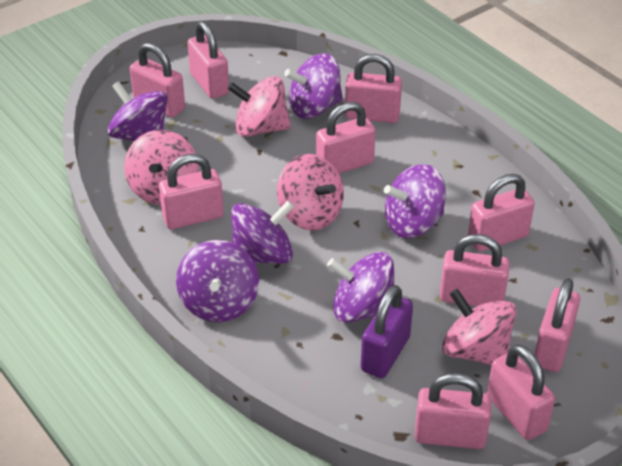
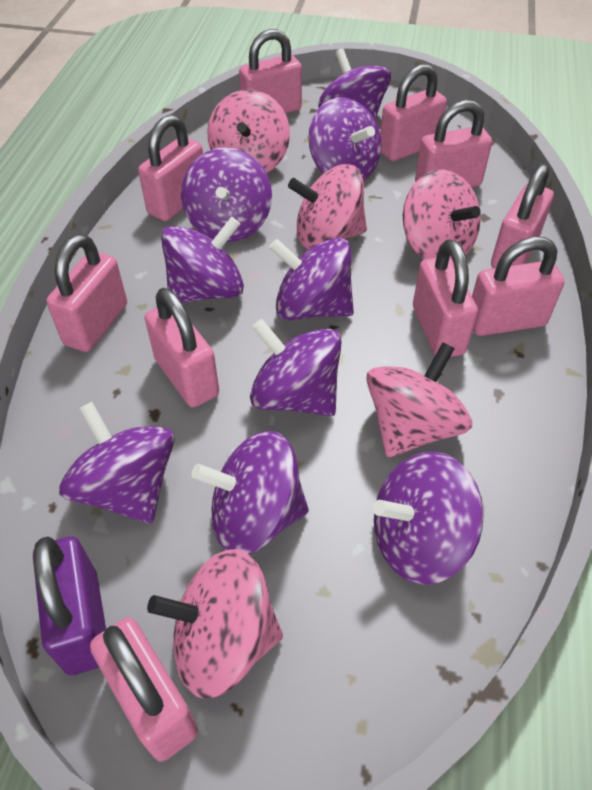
pink spinning top: 4 -> 5
purple spinning top: 6 -> 9

